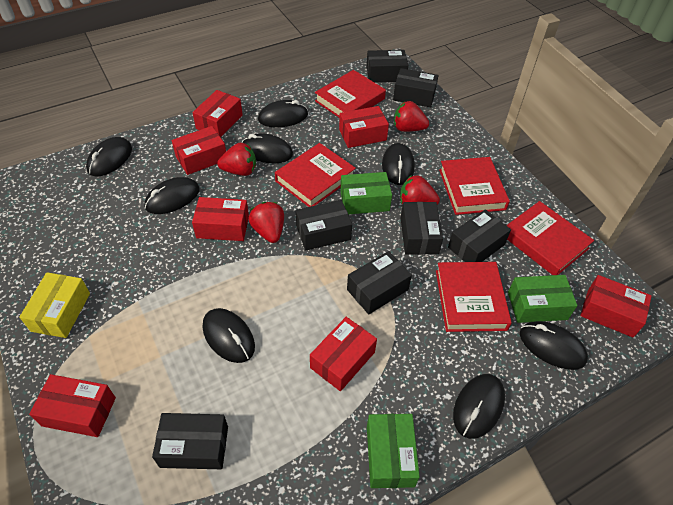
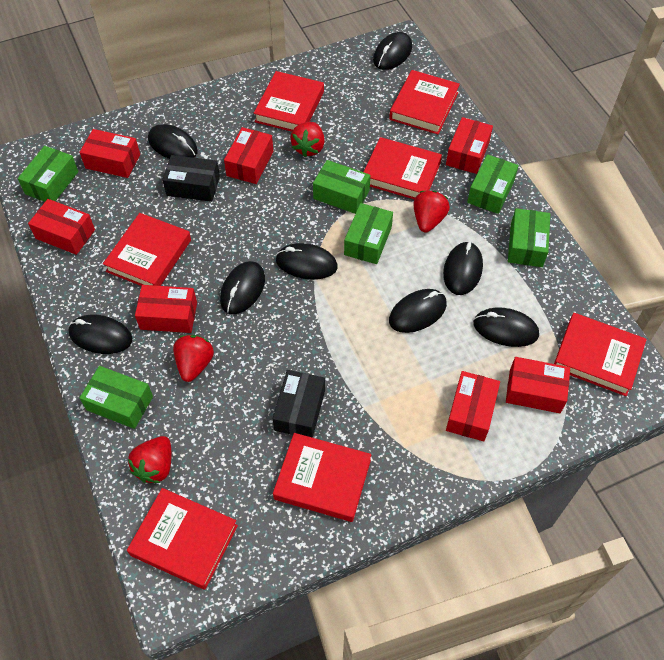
black box: 7 -> 2
green box: 3 -> 6
red book: 5 -> 7
yellow box: 1 -> 0

